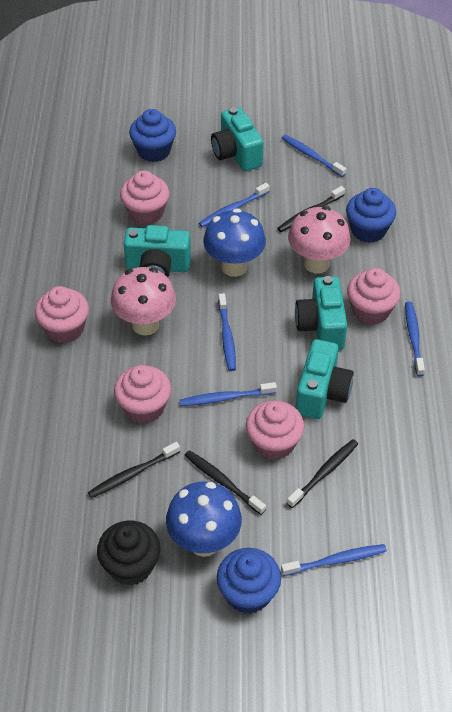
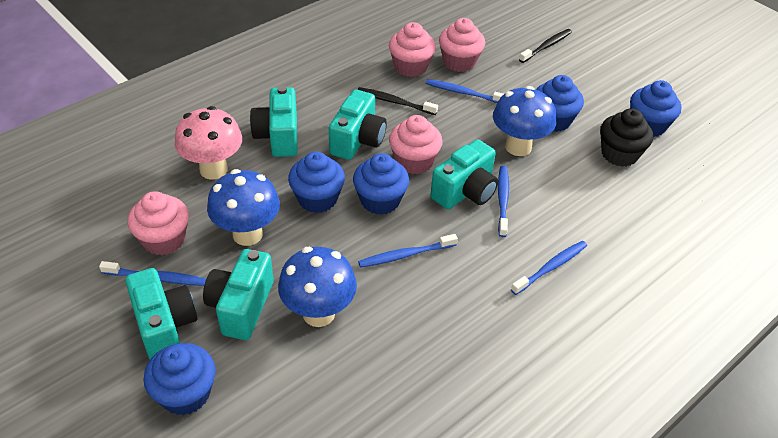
black toothbrush: 4 -> 2
blue cupcake: 3 -> 5
blue mushroom: 2 -> 3
blue toothbrush: 6 -> 5
pink cupcake: 5 -> 4
pink mushroom: 2 -> 1
turquoise camera: 4 -> 5

